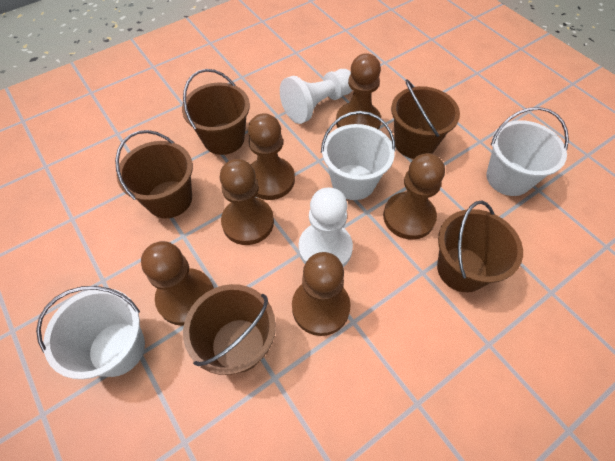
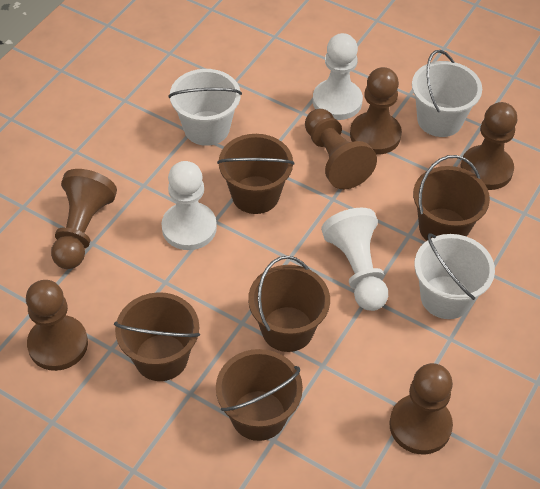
white pawn: 2 -> 3

